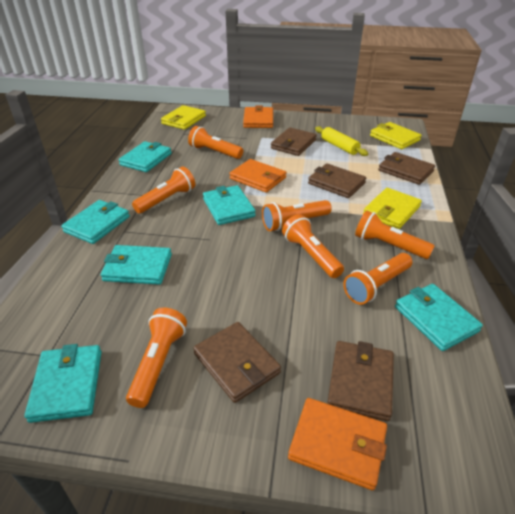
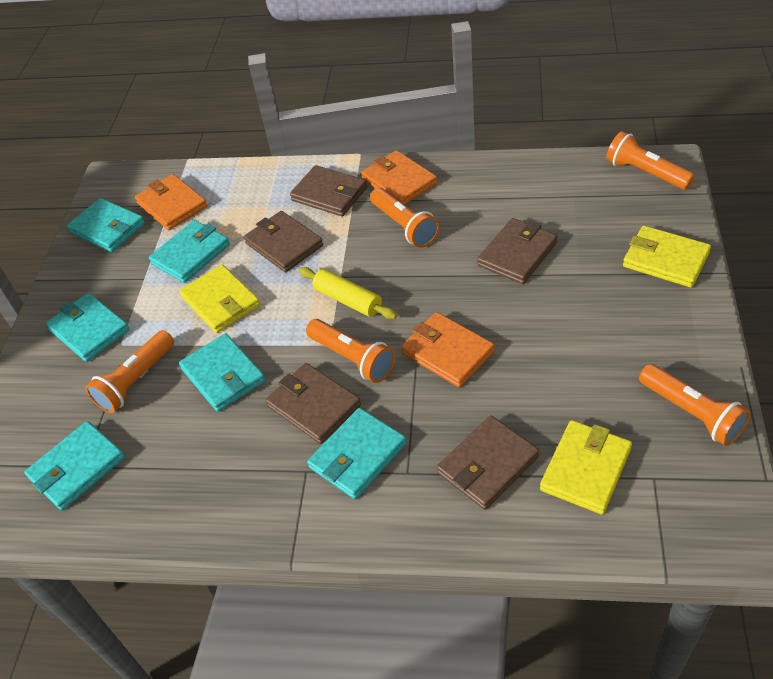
orange flashlight: 7 -> 5

